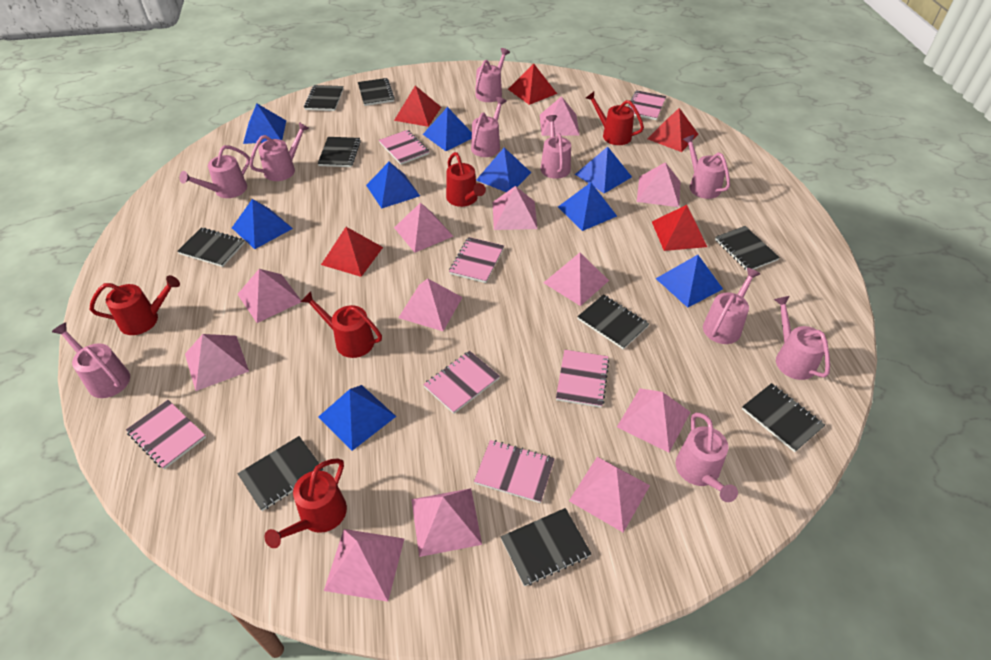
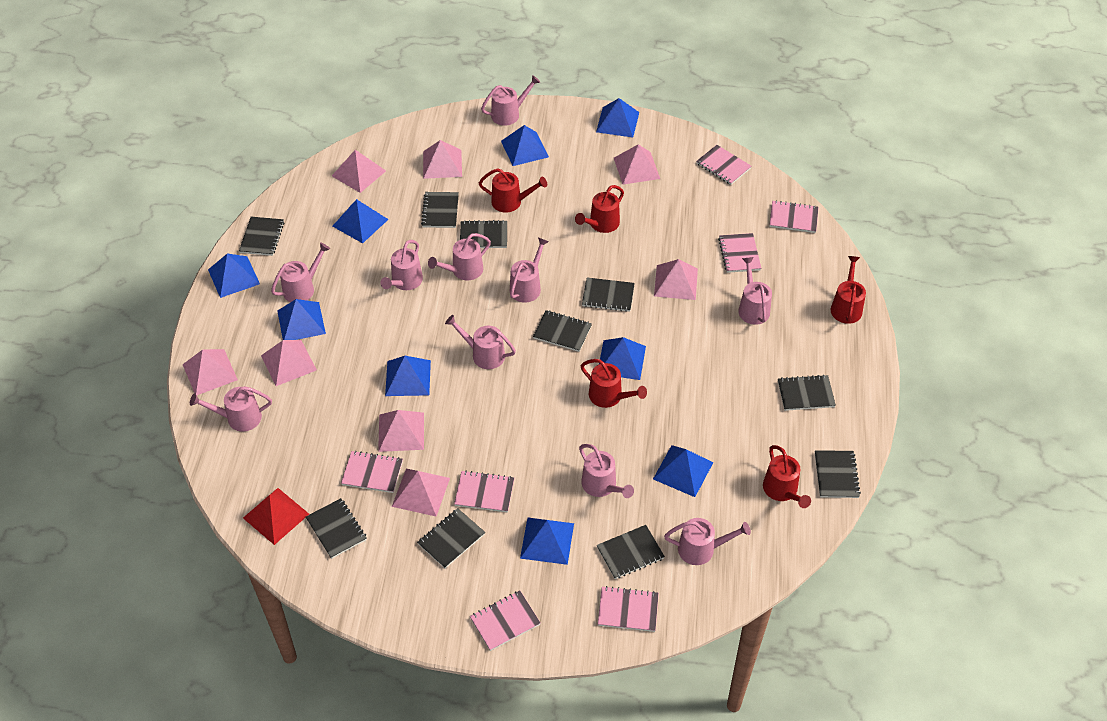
black notebook: 9 -> 10
pink pyramid: 12 -> 8
red pyramid: 5 -> 1

